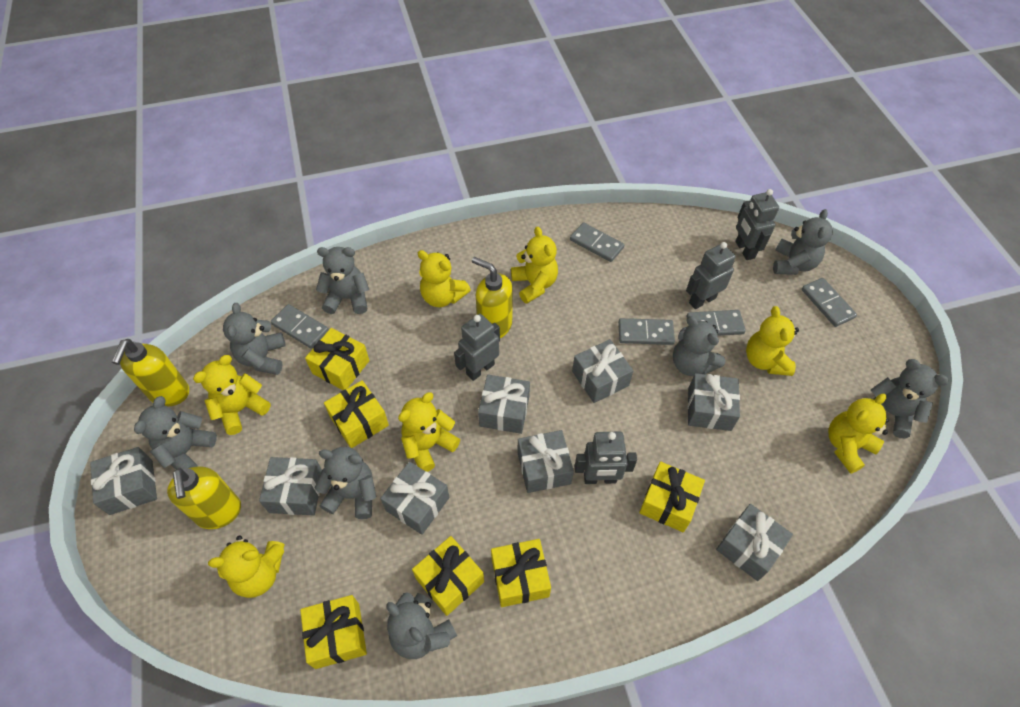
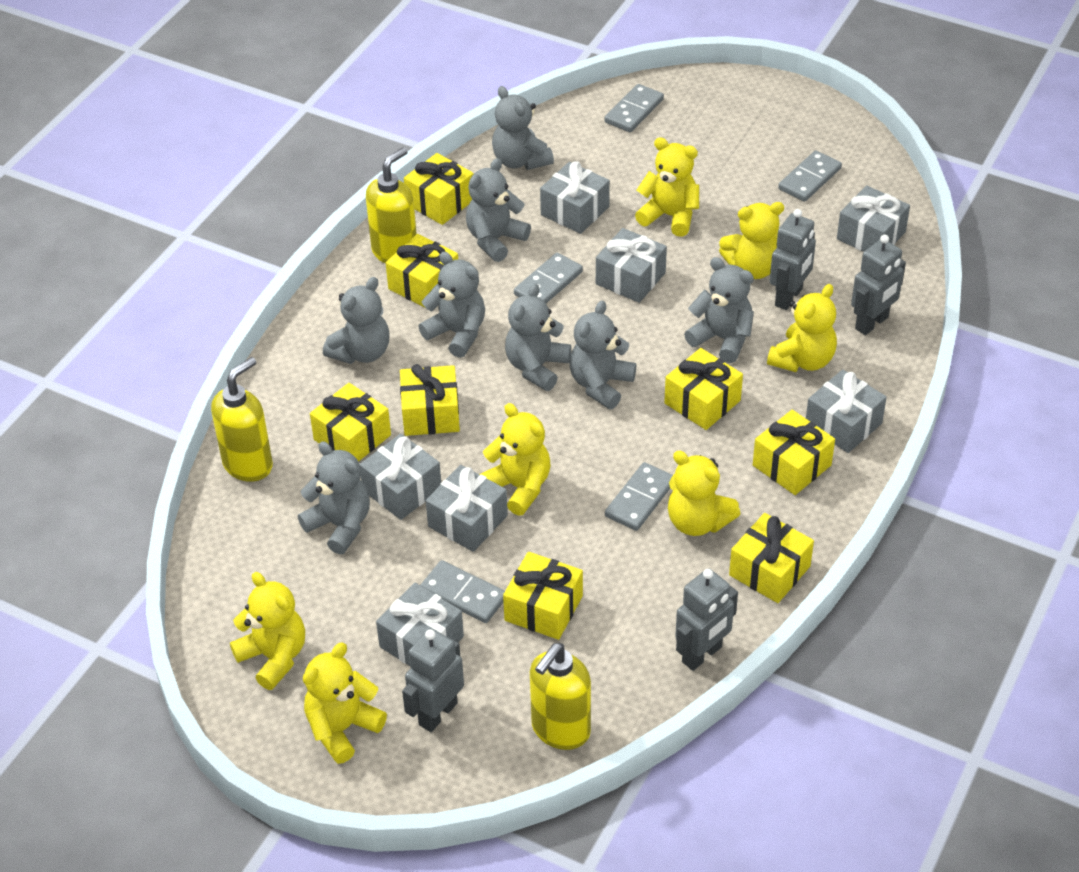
grey gift: 8 -> 7
yellow gift: 6 -> 8

